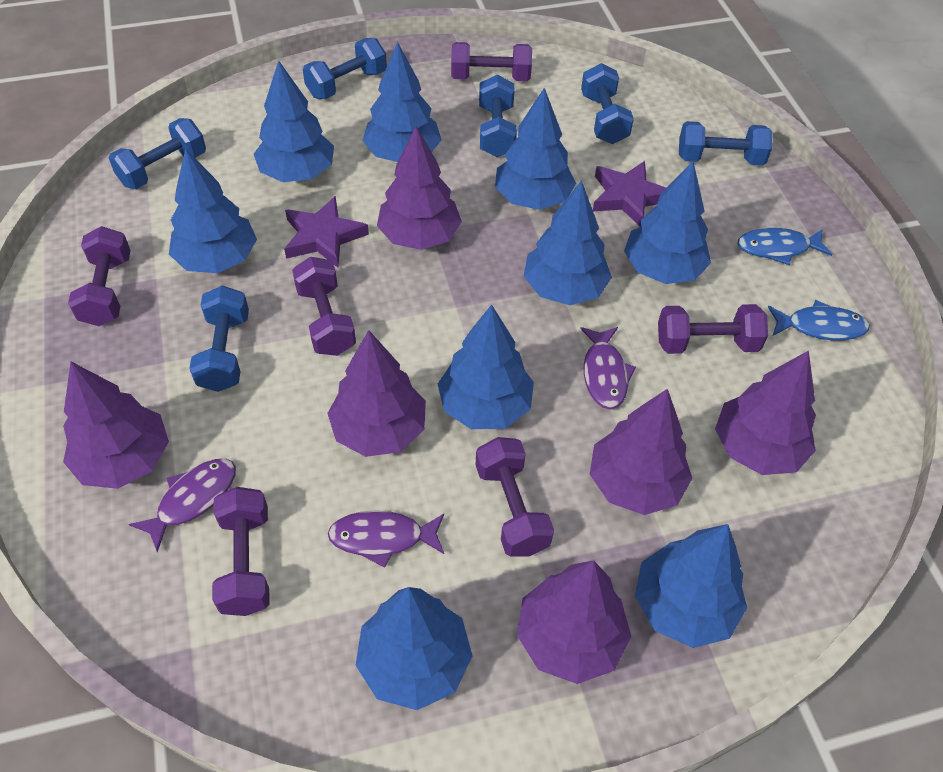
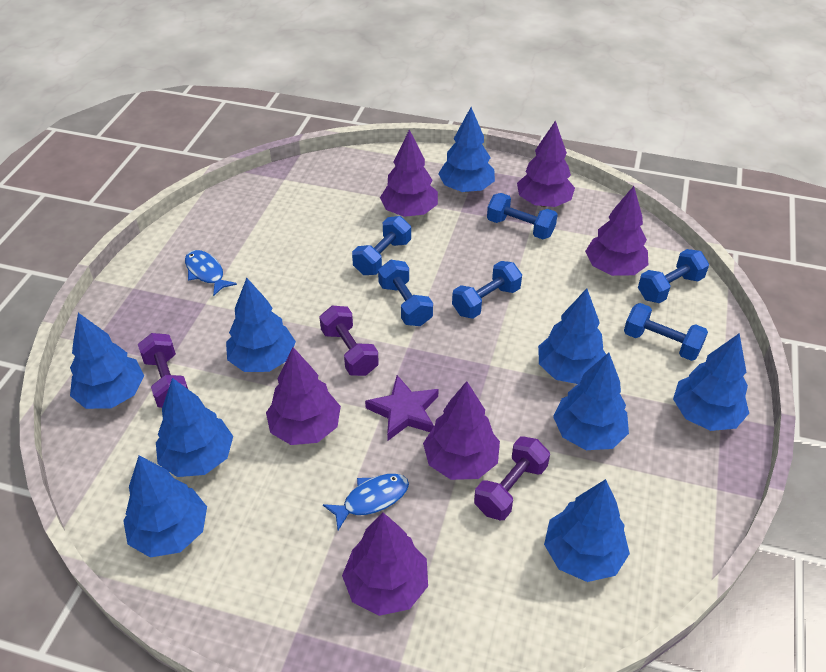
purple dumbbell: 6 -> 3
purple fish: 3 -> 0
purple star: 2 -> 1

